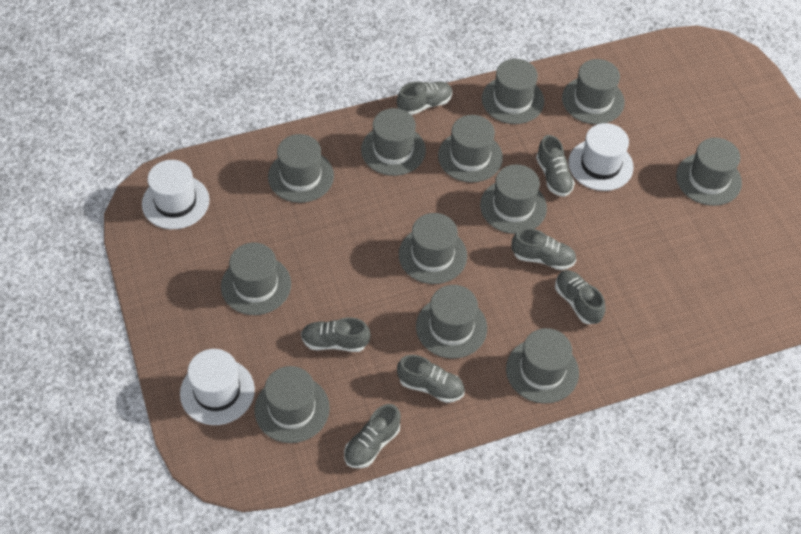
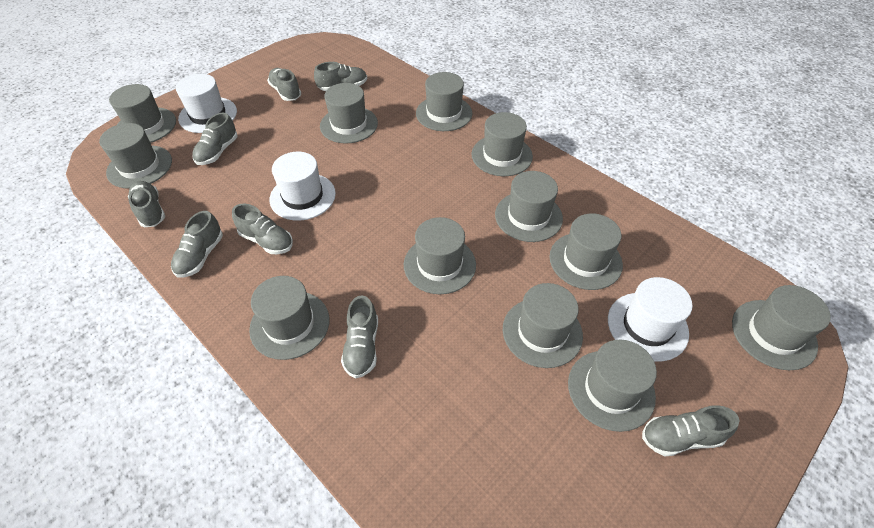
grey shoe: 7 -> 8

